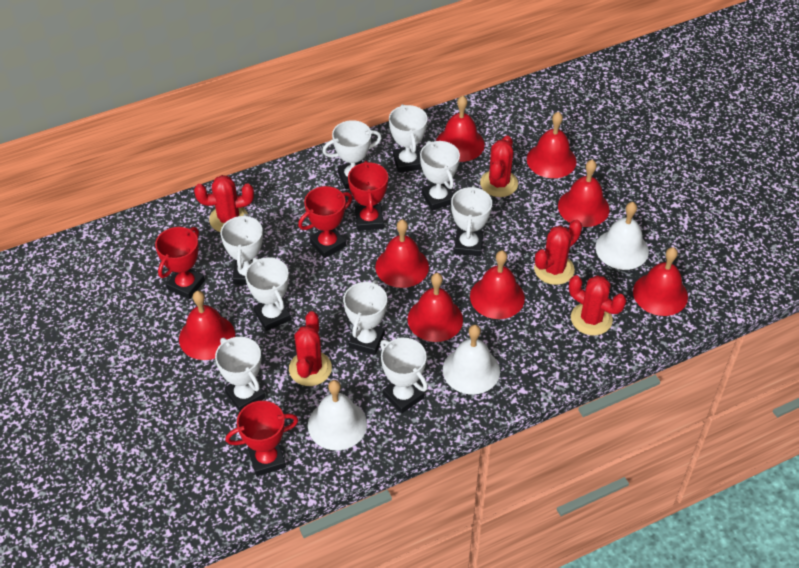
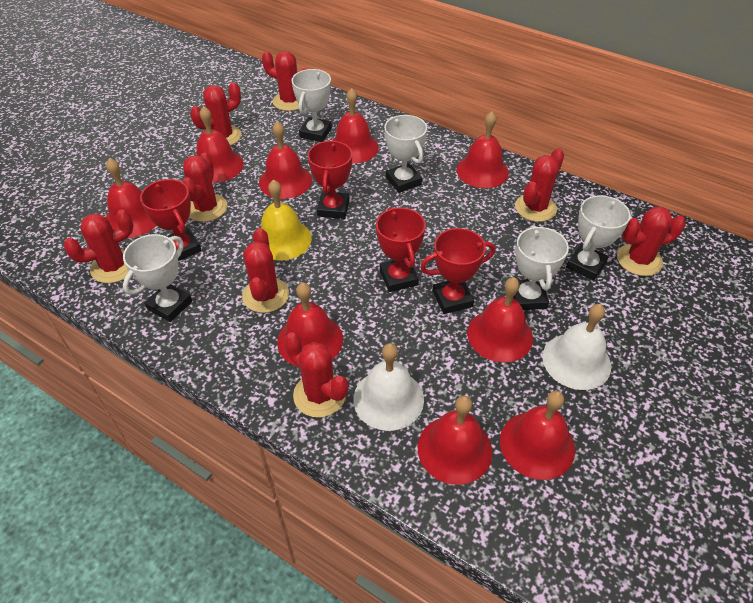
red bell: 8 -> 9
red cactus: 5 -> 8
white bell: 3 -> 2
white trophy: 9 -> 5
yellow bell: 0 -> 1

